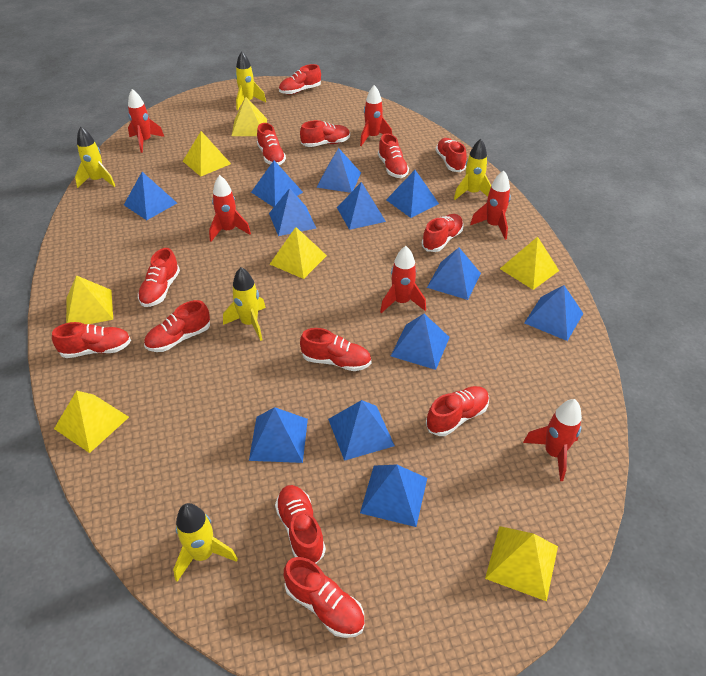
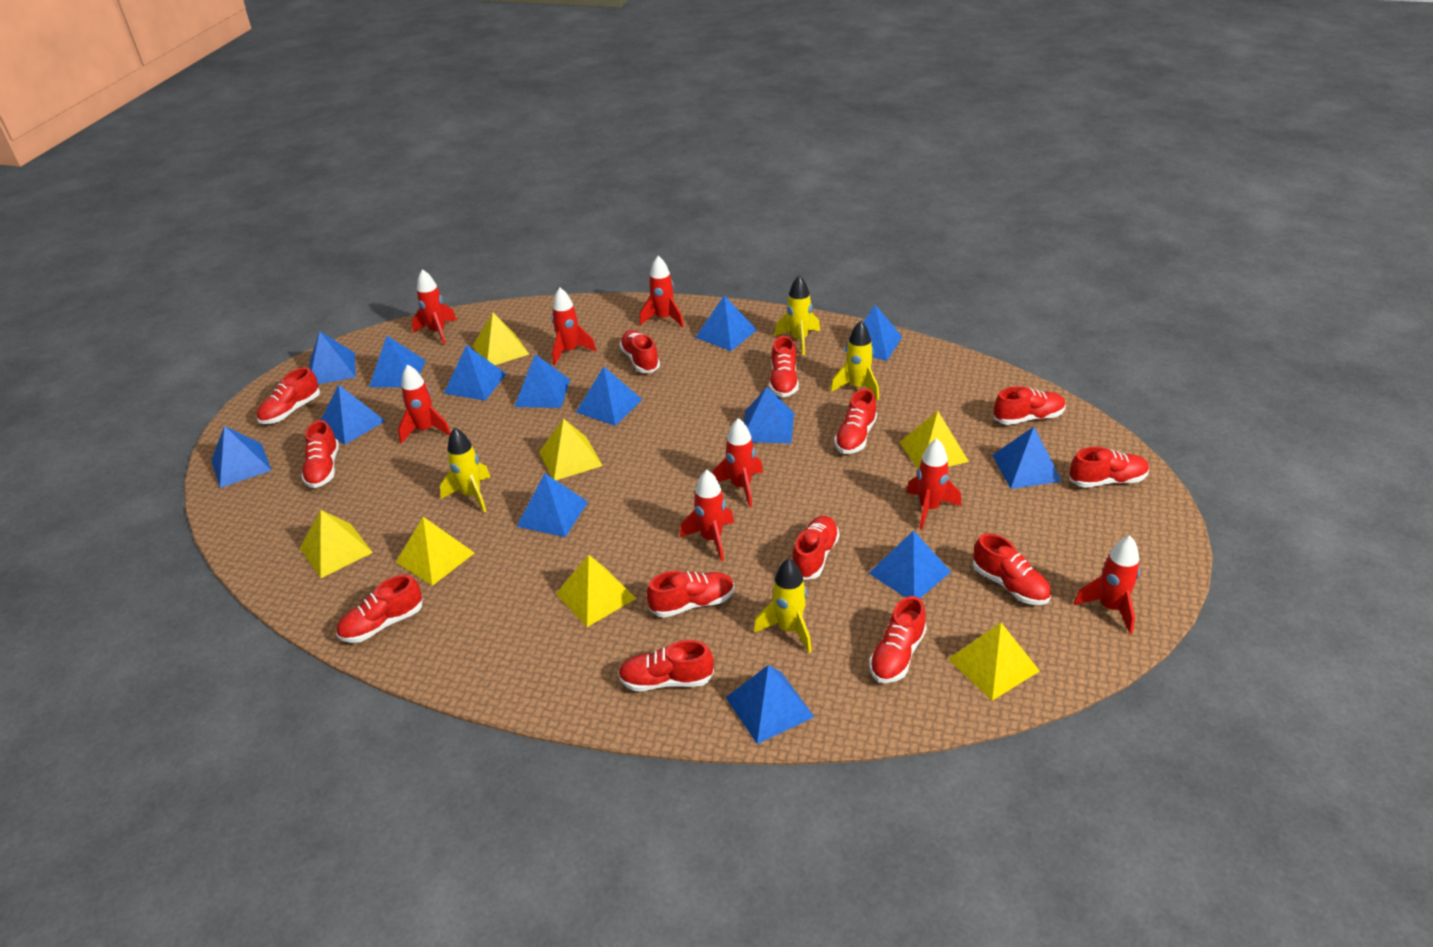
blue pyramid: 12 -> 14
red rocket: 6 -> 8
yellow rocket: 5 -> 4

